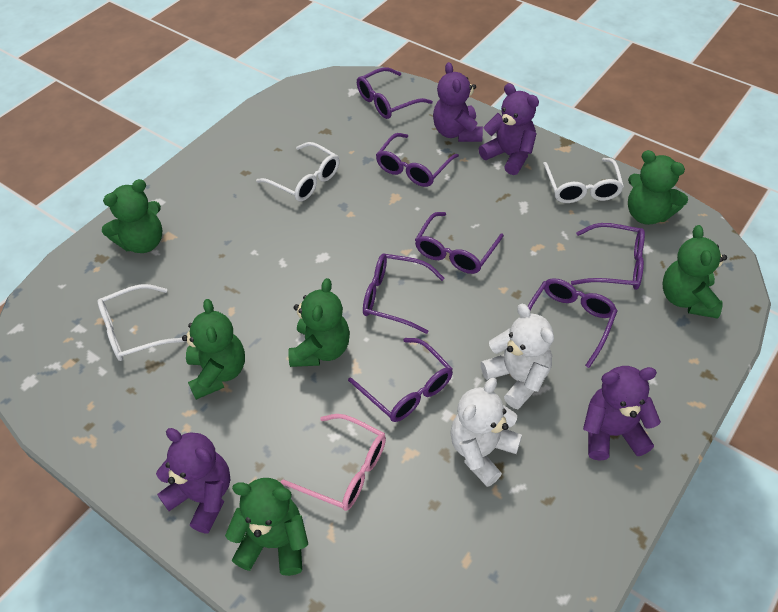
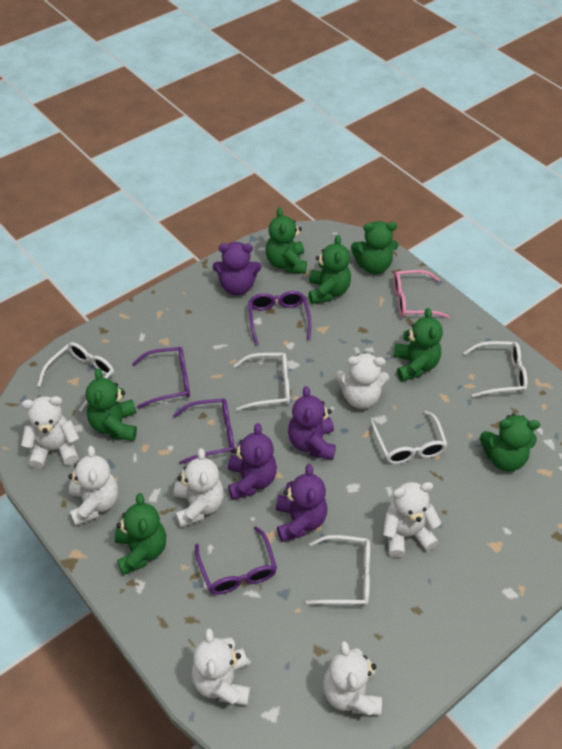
green teddy bear: 6 -> 7
purple glasses: 7 -> 4
white glasses: 3 -> 5
white teddy bear: 2 -> 7

